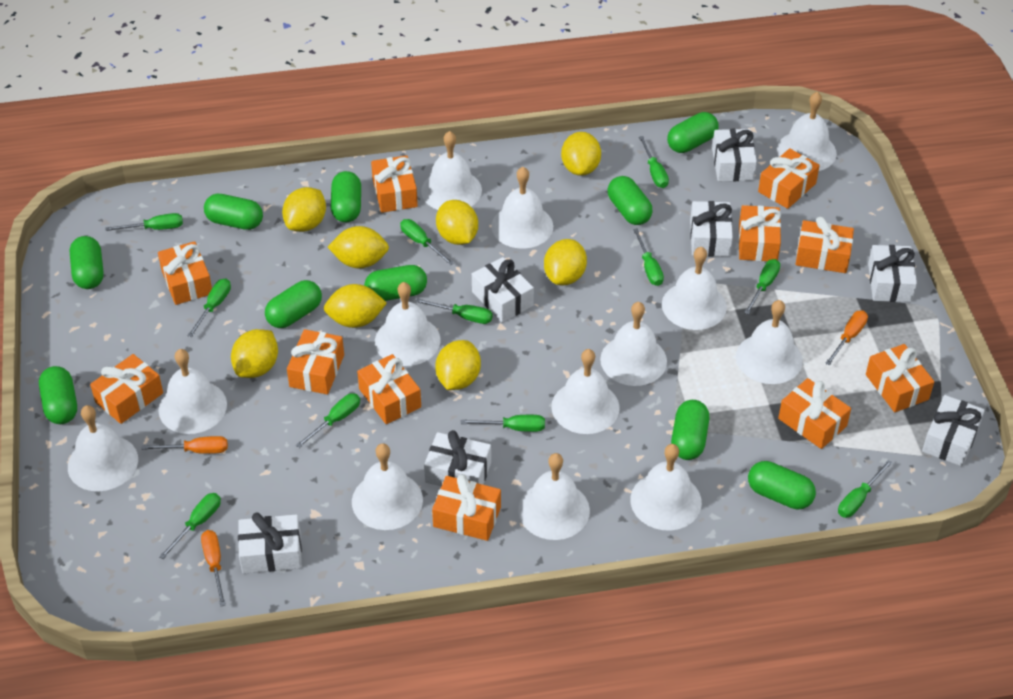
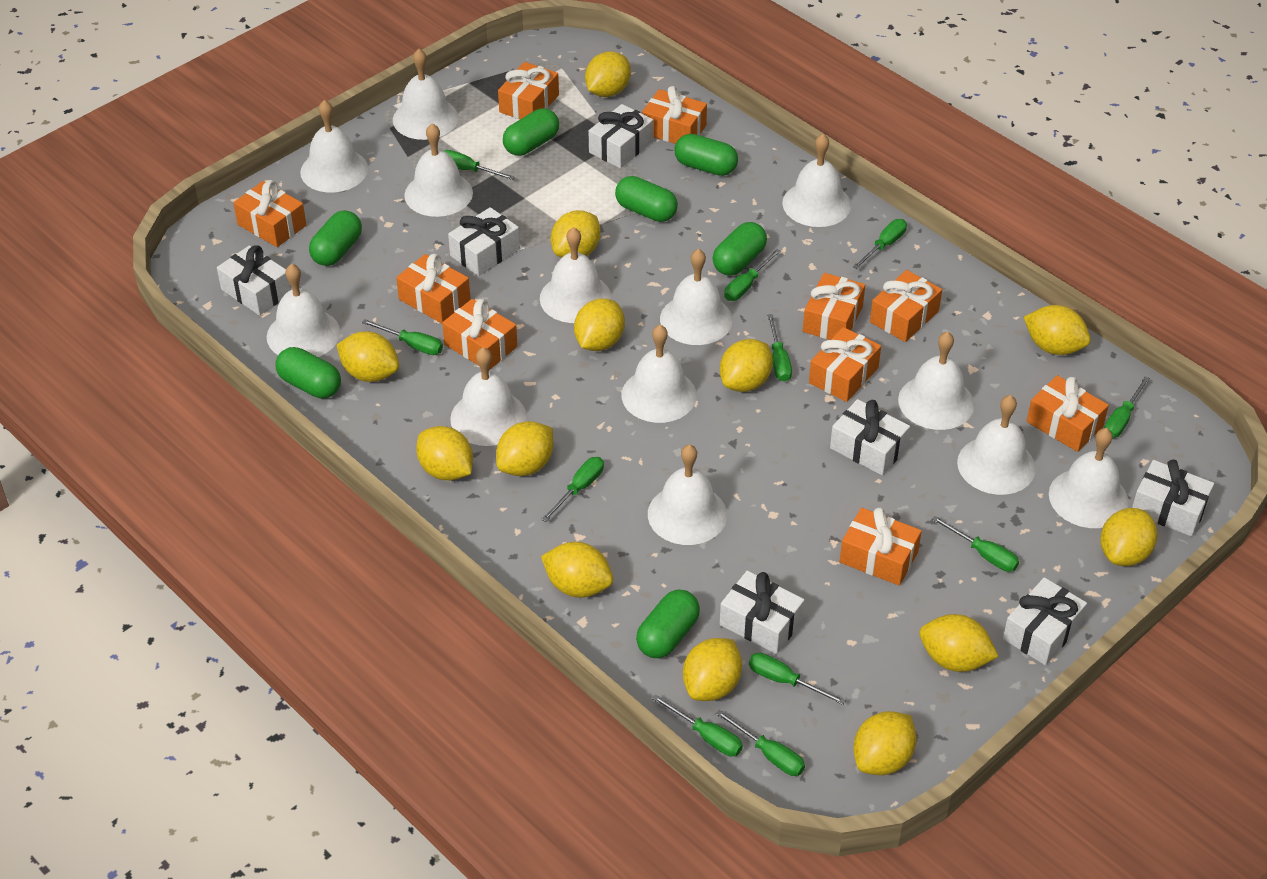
green capsule: 10 -> 7
orange gift: 11 -> 10
orange screwdriver: 3 -> 0
yellow lemon: 8 -> 13

